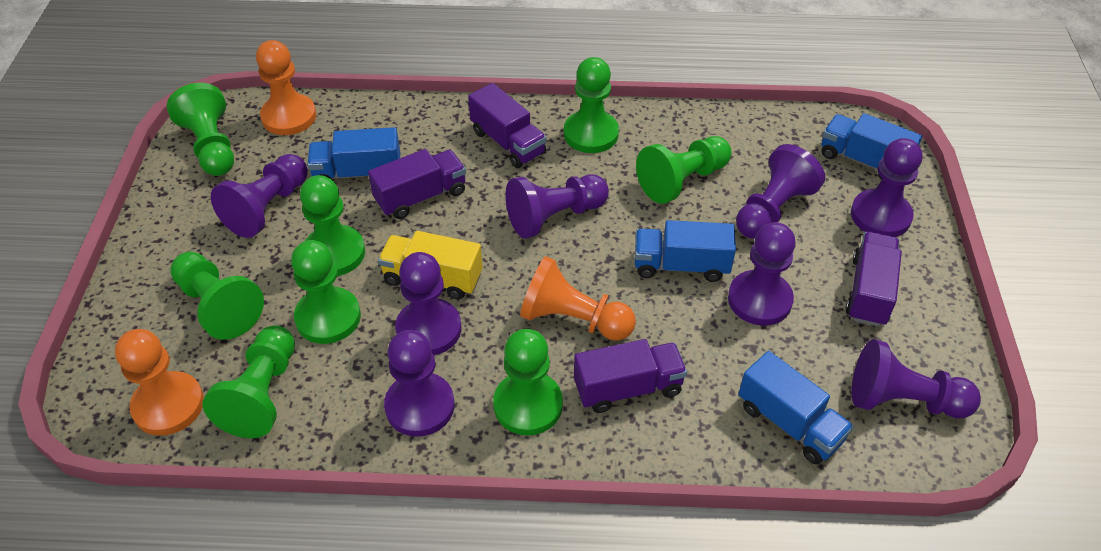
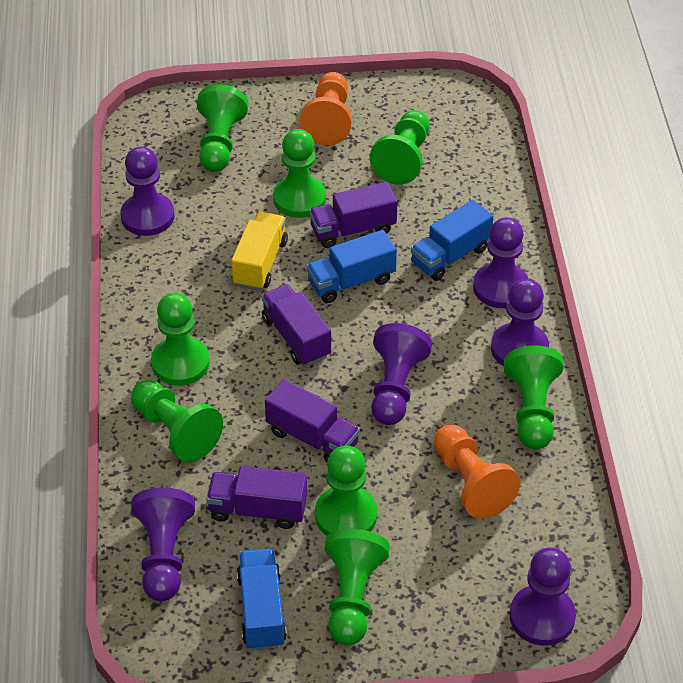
blue truck: 4 -> 3
orange pawn: 3 -> 2
purple pawn: 8 -> 6

